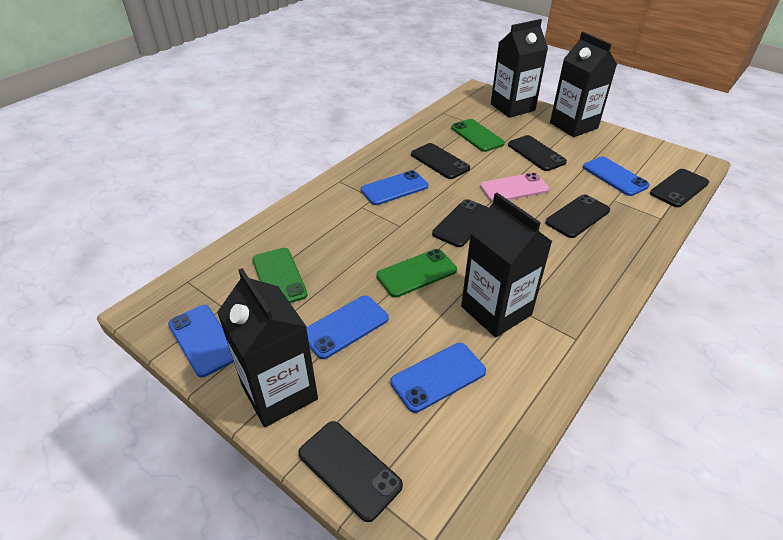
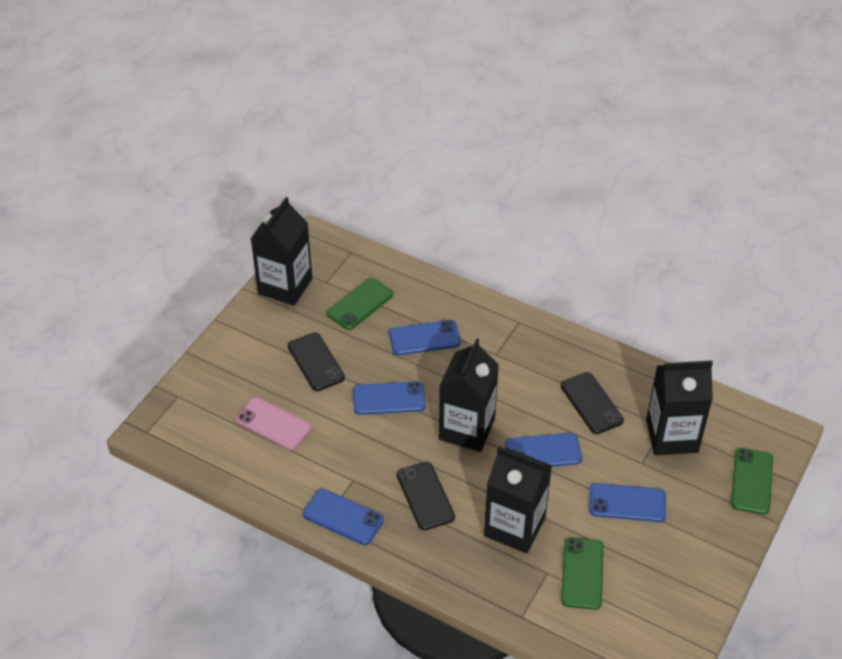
black phone: 6 -> 3

